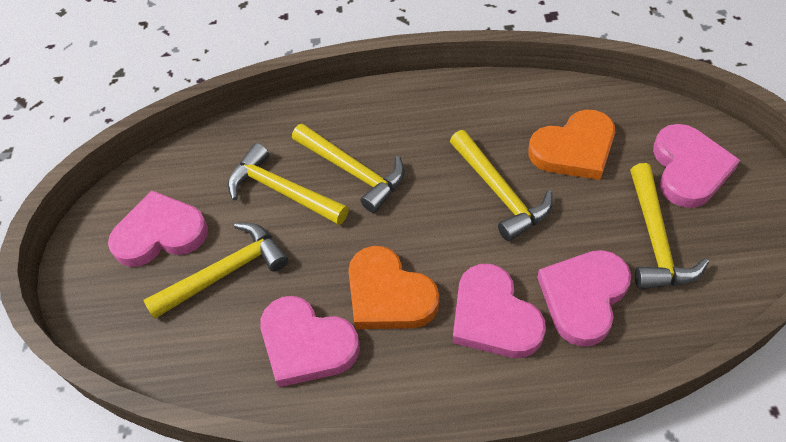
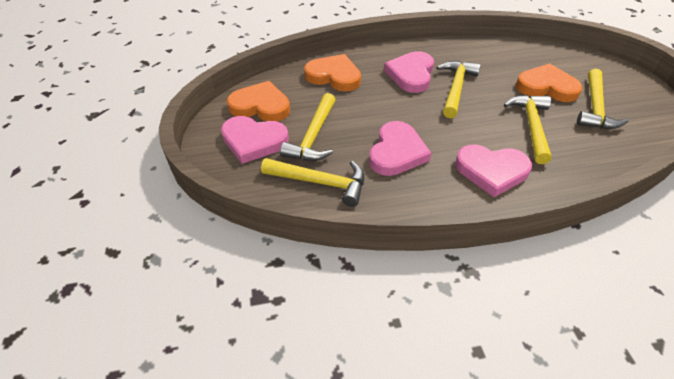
orange heart: 2 -> 3
pink heart: 5 -> 4

